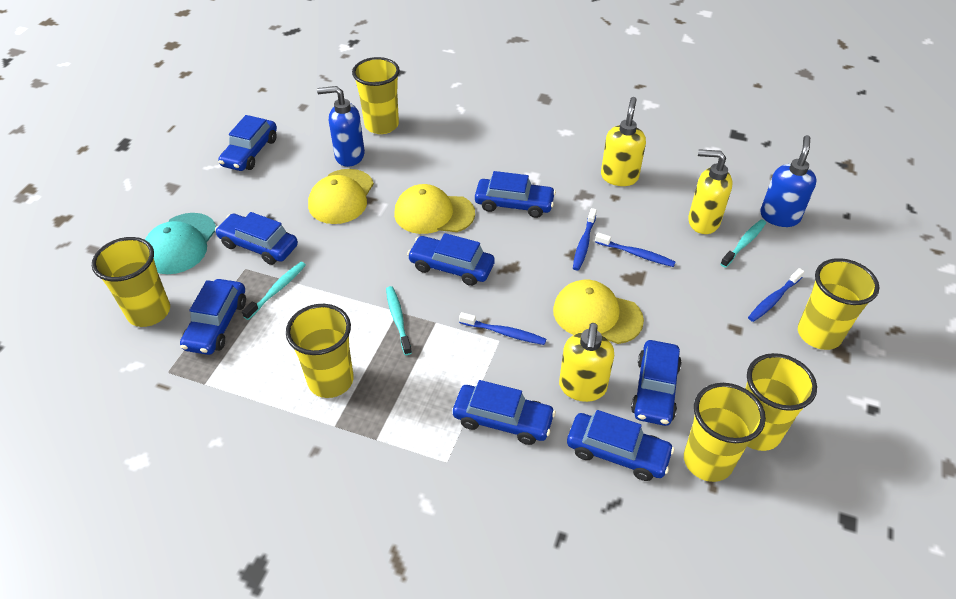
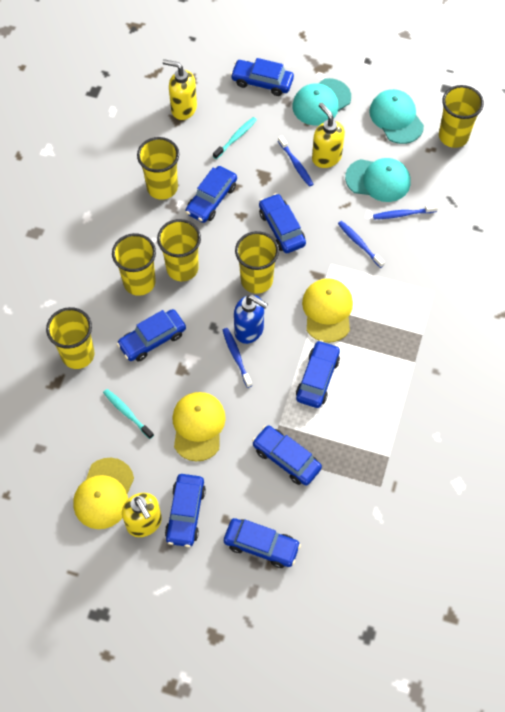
blue soap dispenser: 2 -> 1
turquoise cap: 1 -> 3
turquoise toothbrush: 3 -> 2

